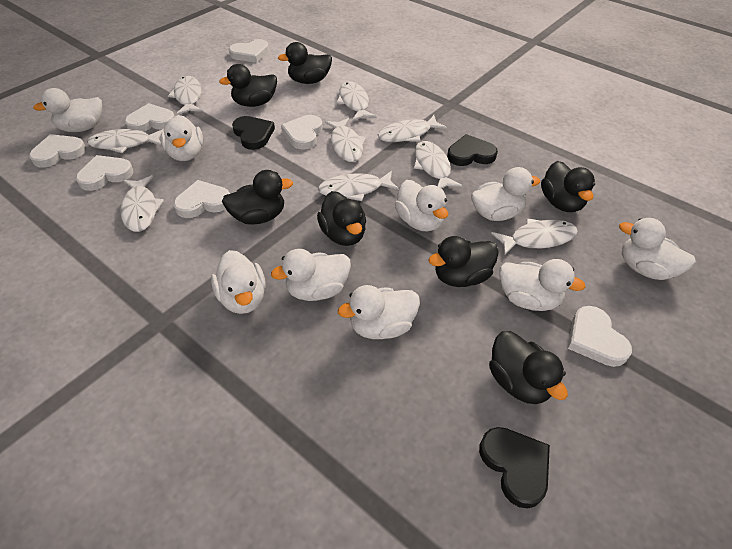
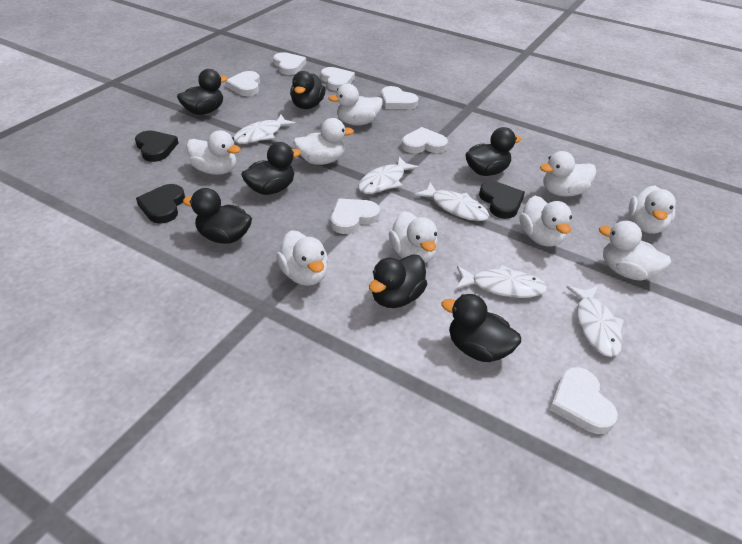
white fish: 9 -> 5

